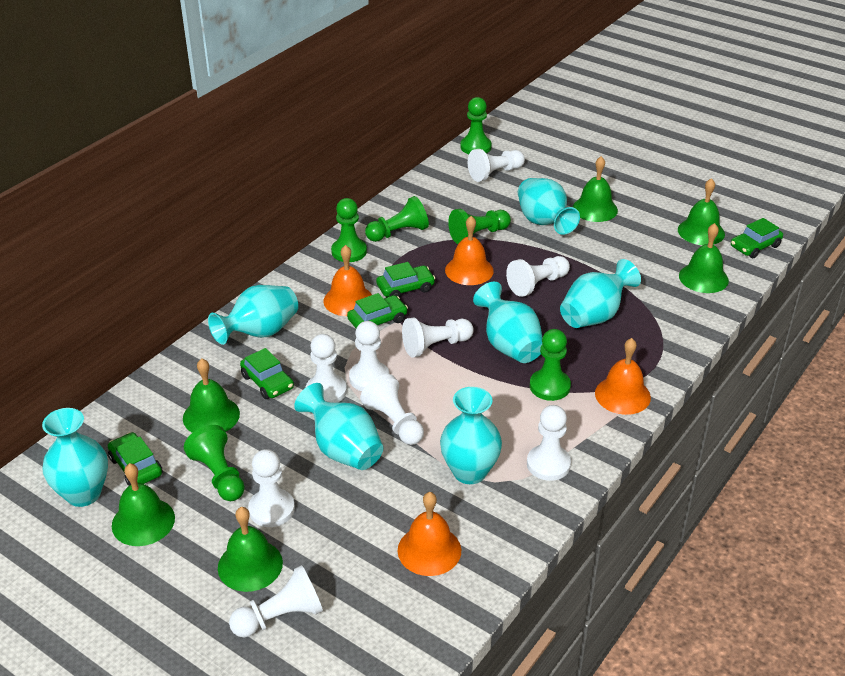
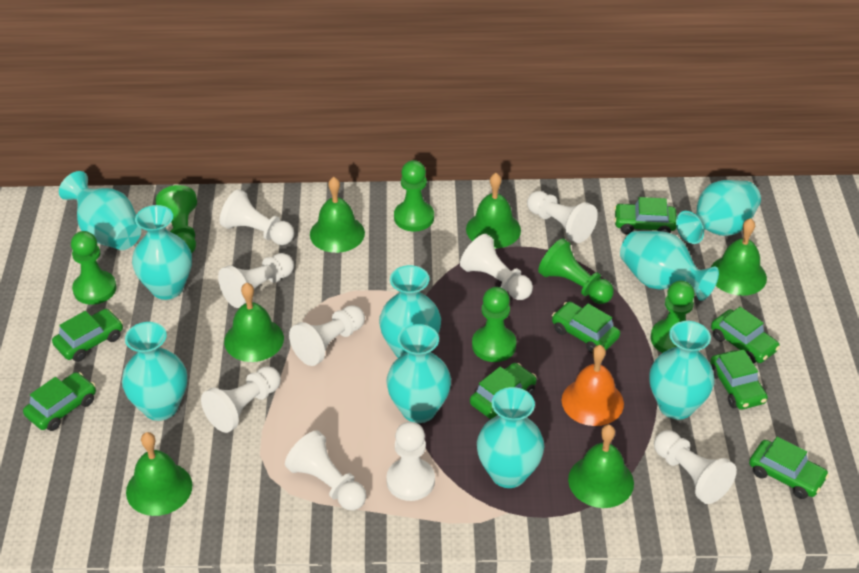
green car: 5 -> 8
orange bell: 4 -> 1
turquoise vase: 7 -> 9

